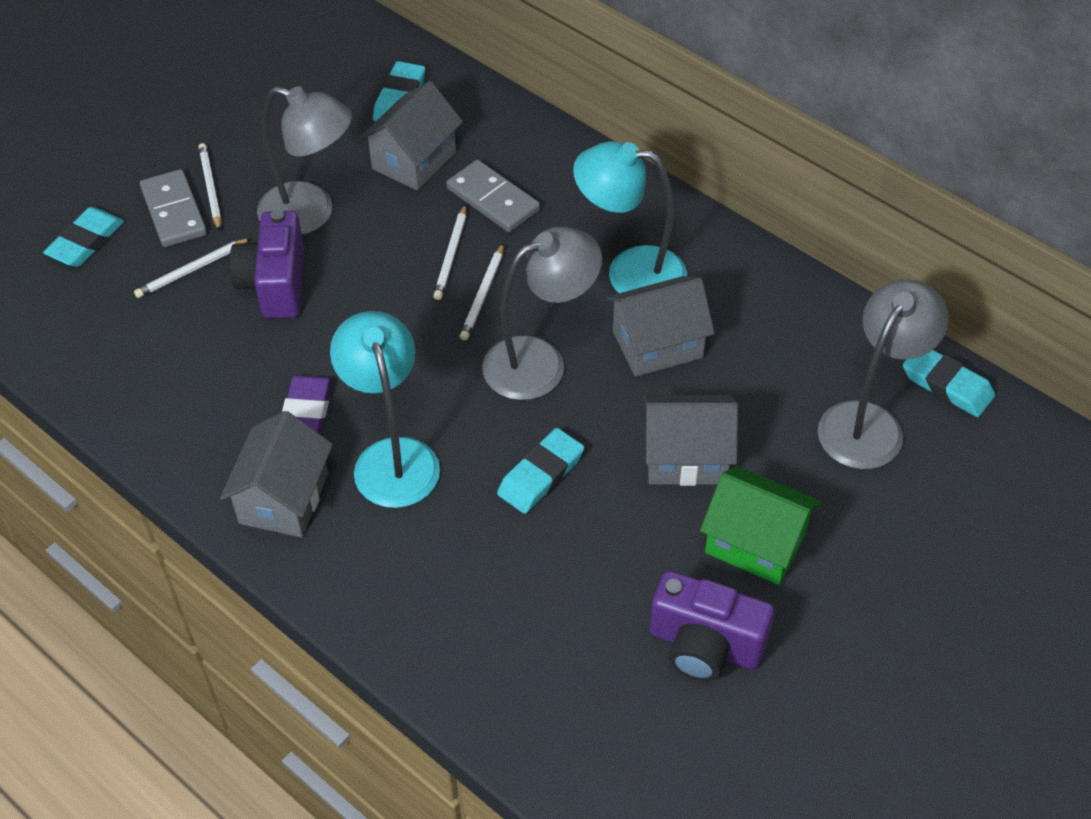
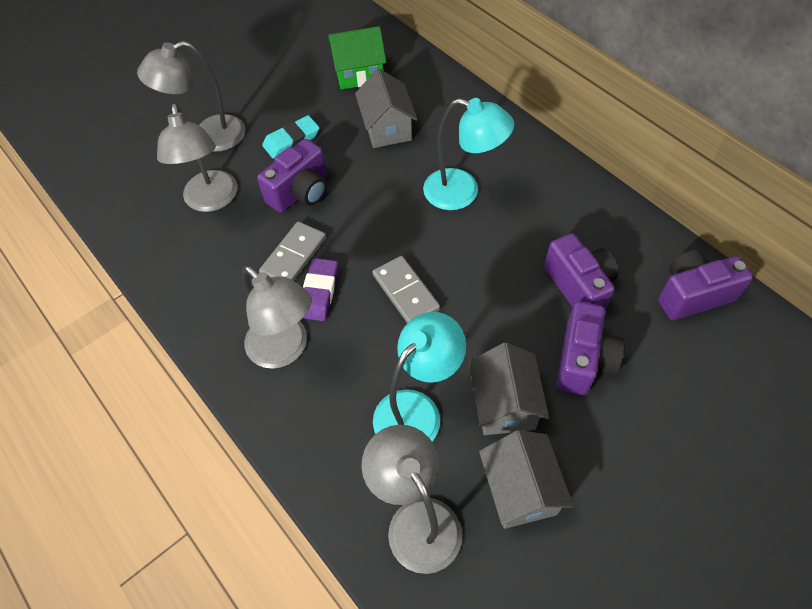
grey house: 4 -> 3
grey lamp: 3 -> 4
purple camera: 2 -> 4
turquoise eraser: 4 -> 1
white pencil: 4 -> 0

